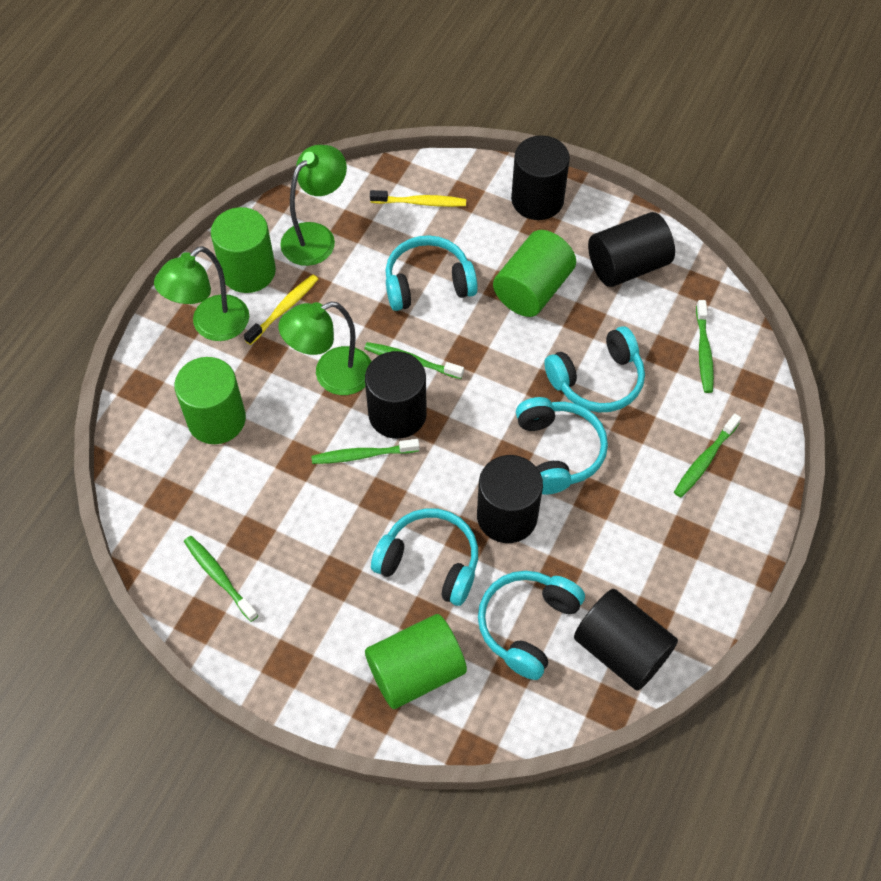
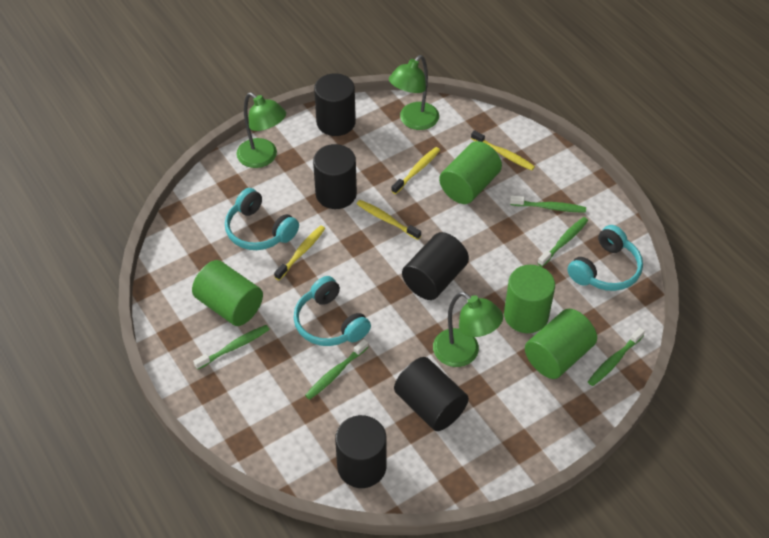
turquoise headphones: 5 -> 3
yellow toothbrush: 2 -> 4

